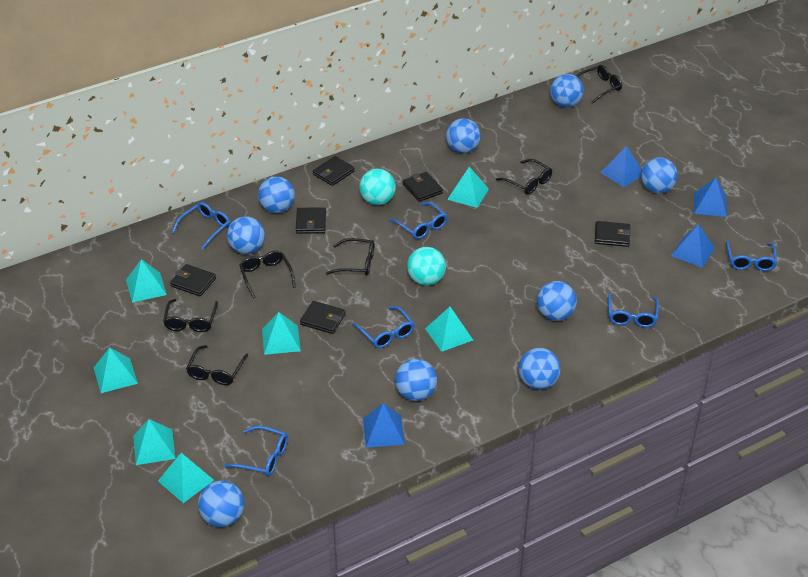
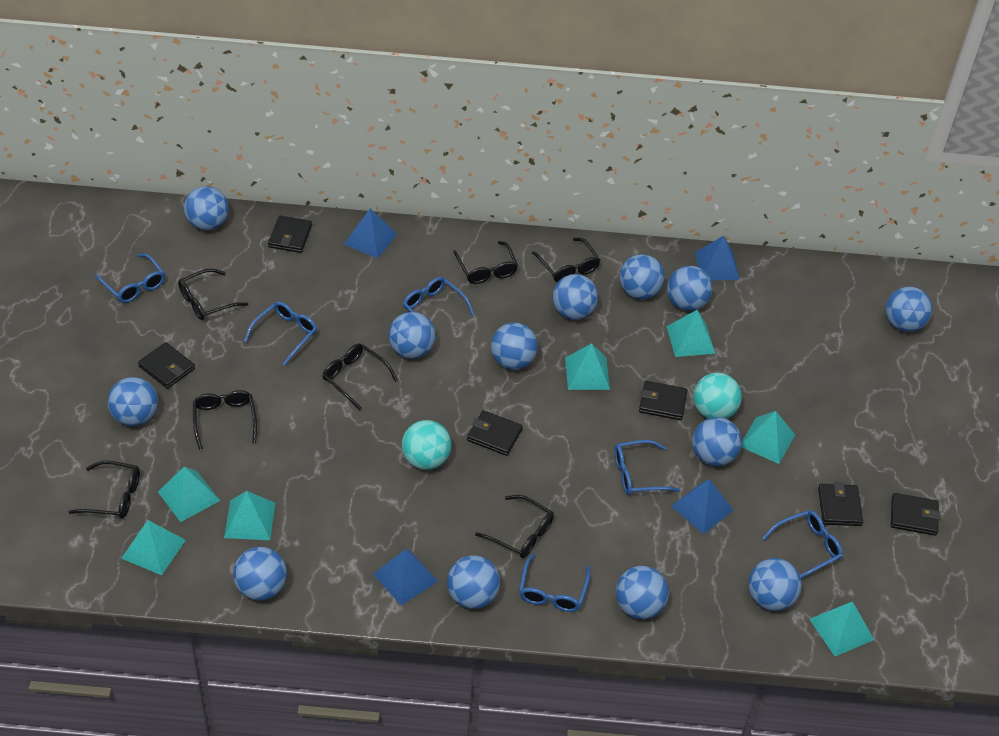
black glasses: 6 -> 7
blue ball: 9 -> 13

